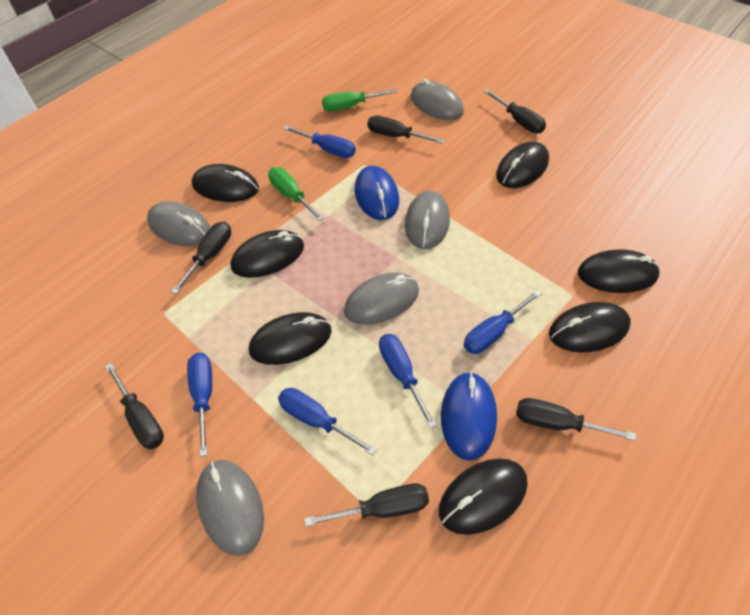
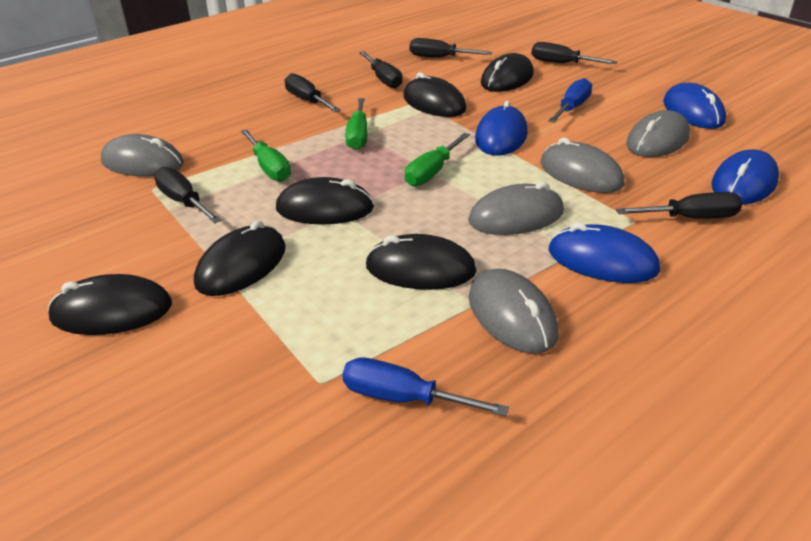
black mouse: 7 -> 6
blue mouse: 2 -> 4
blue screwdriver: 5 -> 2
green screwdriver: 2 -> 3

